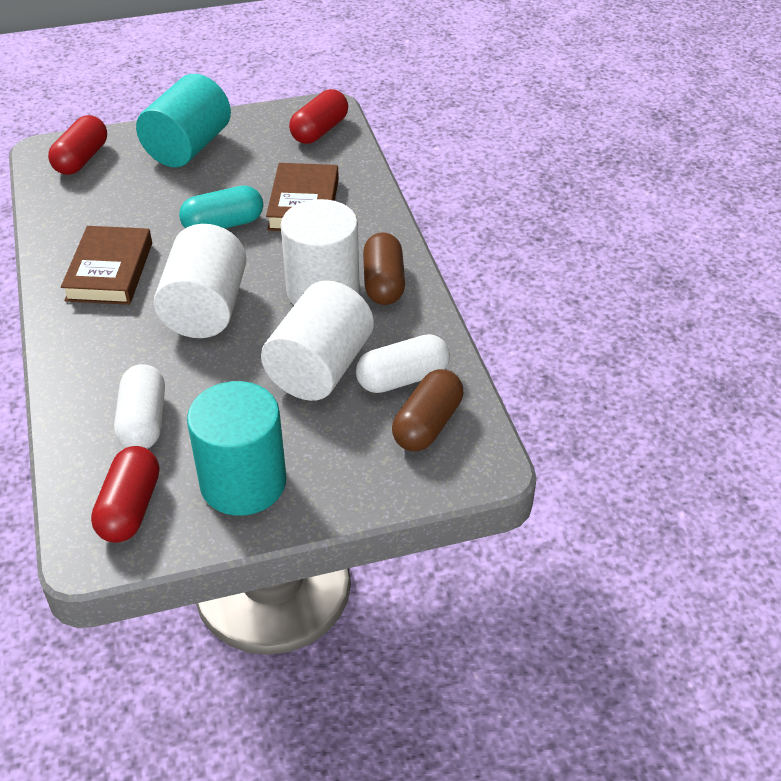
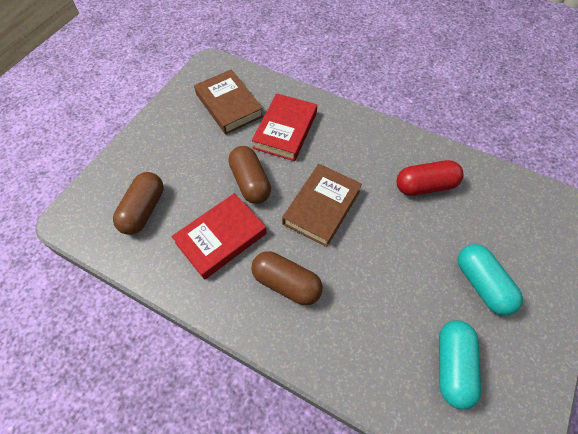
brown capsule: 2 -> 3
red book: 0 -> 2
red capsule: 3 -> 1
turquoise capsule: 1 -> 2
turquoise cylinder: 2 -> 0
white capsule: 2 -> 0
white cylinder: 3 -> 0

